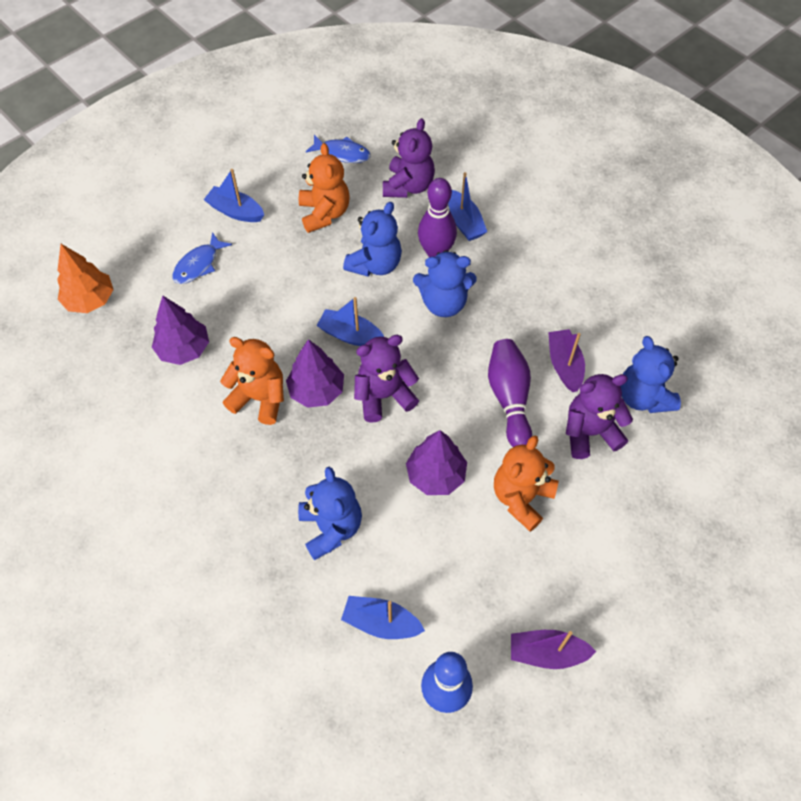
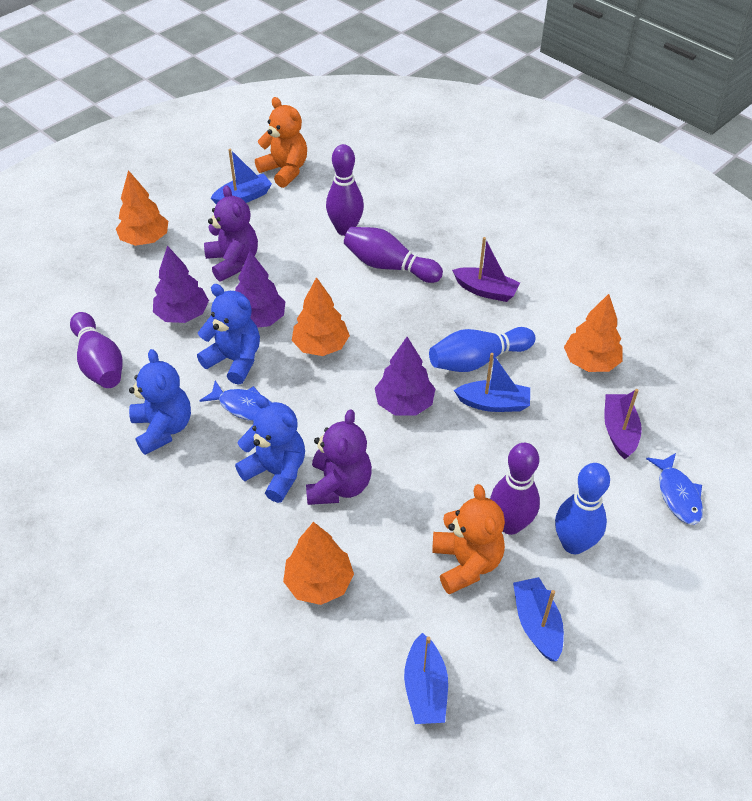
blue bowling pin: 1 -> 2
blue teddy bear: 4 -> 3
orange teddy bear: 3 -> 2
orange tree: 1 -> 4
purple bowling pin: 2 -> 4
purple teddy bear: 3 -> 2

